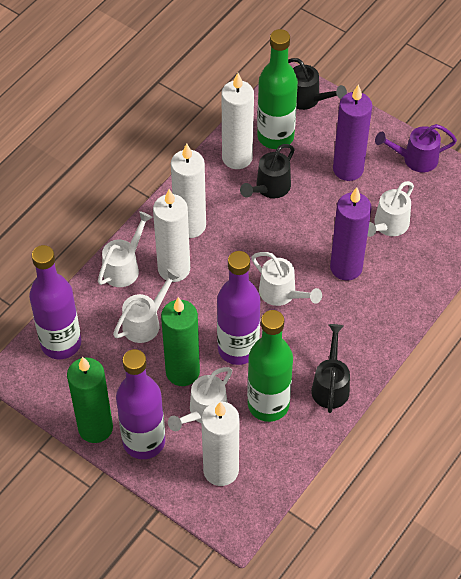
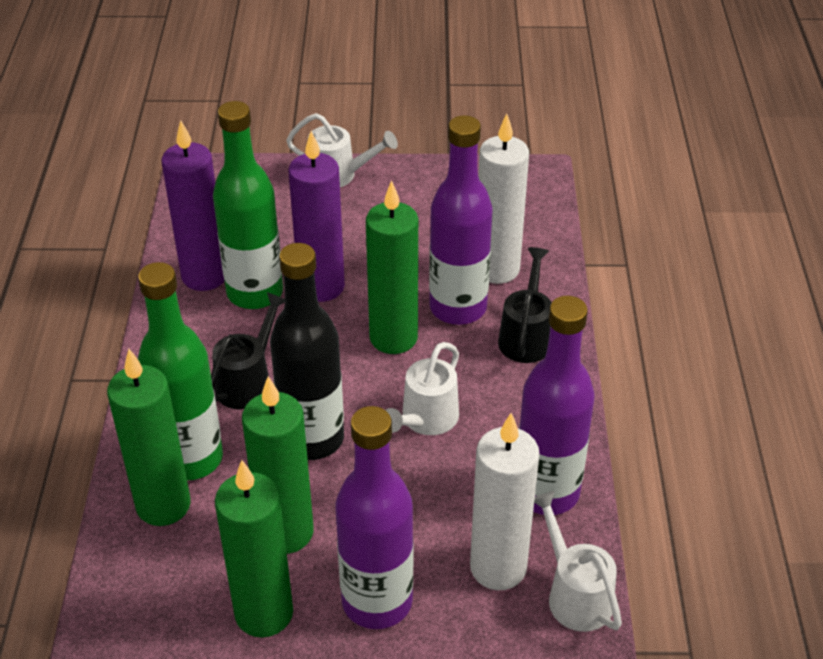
black bottle: 0 -> 1
black watering can: 3 -> 2
green candle: 2 -> 4
purple watering can: 1 -> 0
white candle: 4 -> 2
white watering can: 5 -> 3

